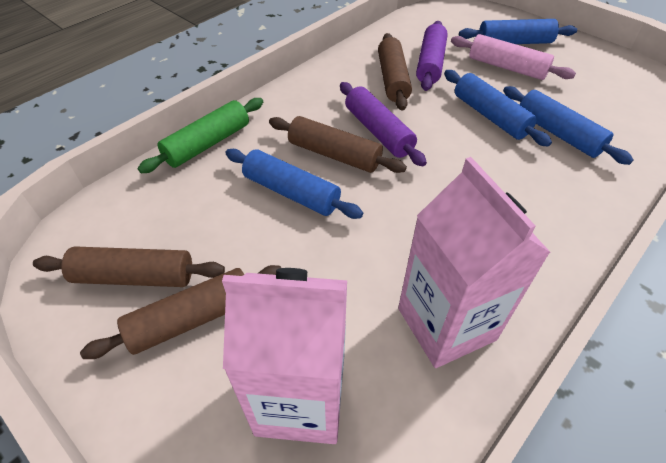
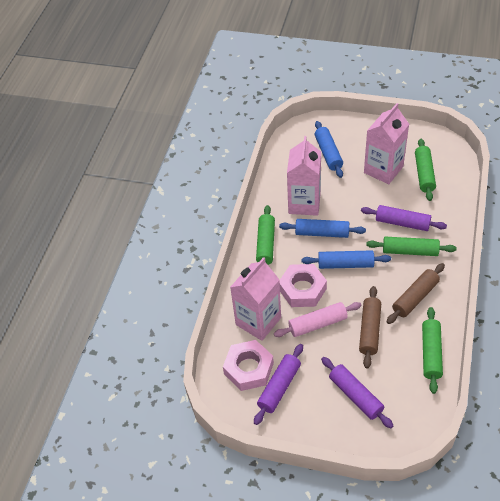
blue rolling pin: 4 -> 3
brown rolling pin: 4 -> 2
green rolling pin: 1 -> 4
pink carton: 2 -> 3
pink nut: 0 -> 2
purple rolling pin: 2 -> 3

